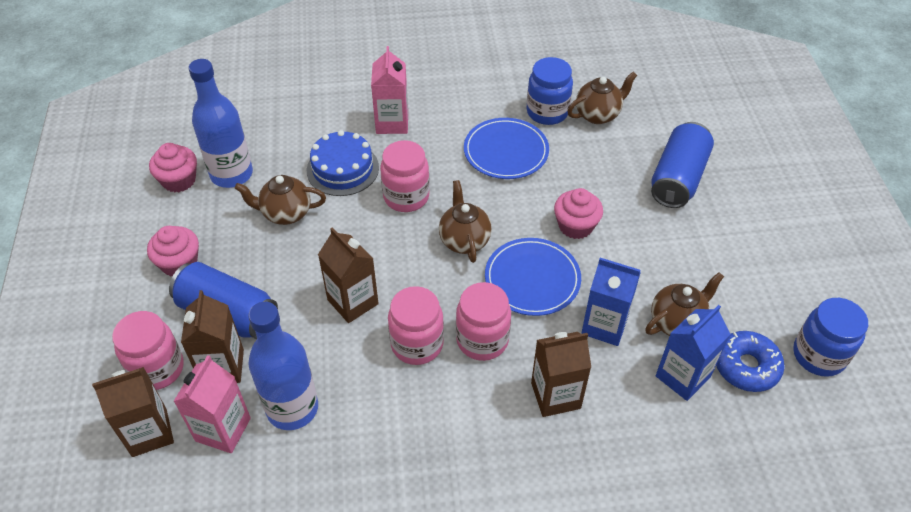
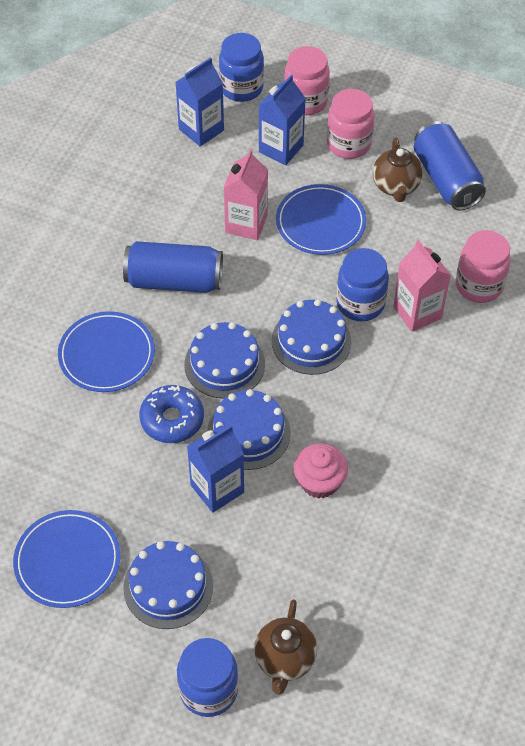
blue bottle: 2 -> 0
blue cake: 1 -> 4
blue carton: 2 -> 3
blue jar: 2 -> 3
blue plate: 2 -> 3
brown carton: 4 -> 0
brown teapot: 4 -> 2
pink cupcake: 3 -> 1
pink jar: 4 -> 3

